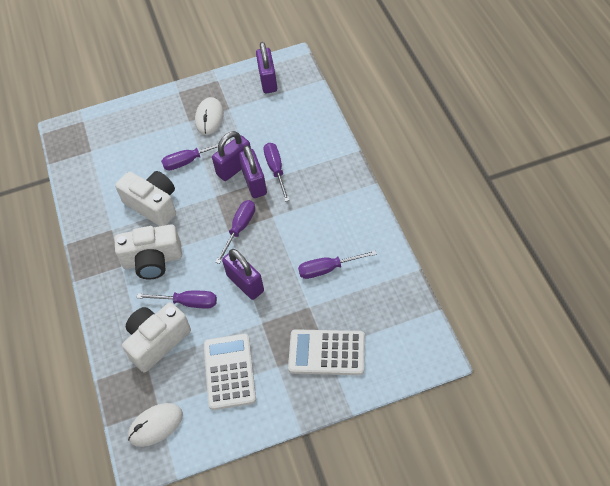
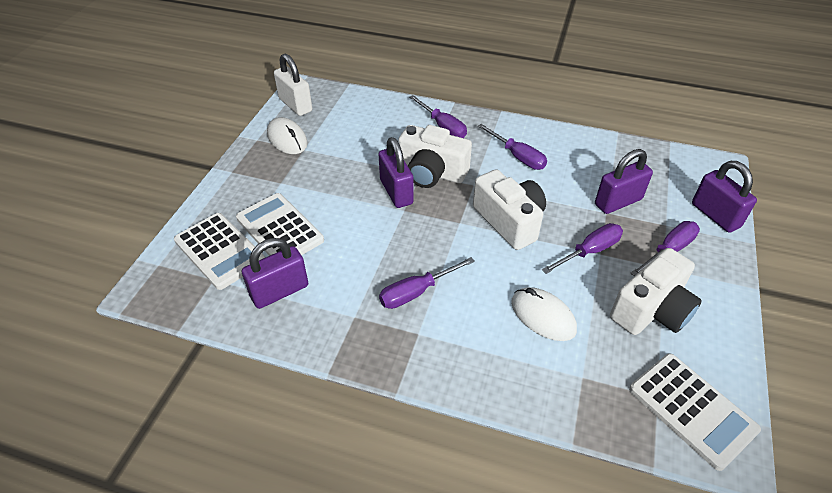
white calculator: 2 -> 3
white padlock: 0 -> 1

